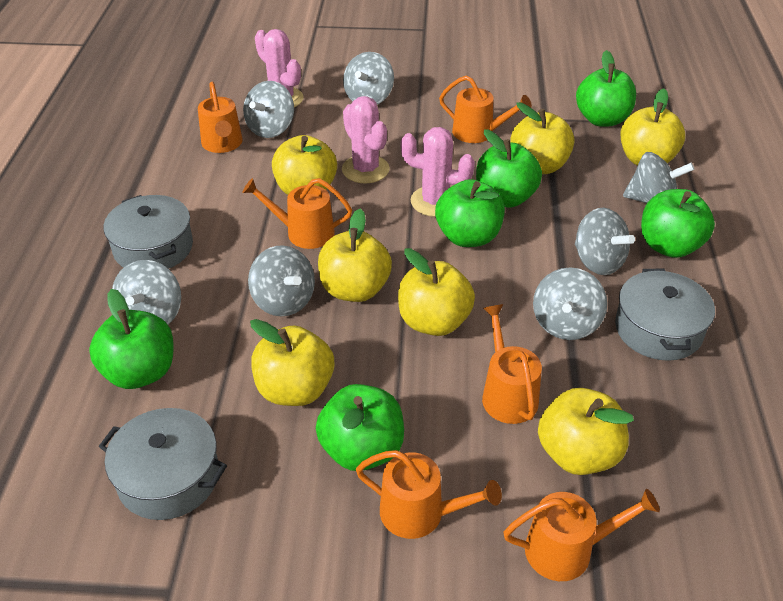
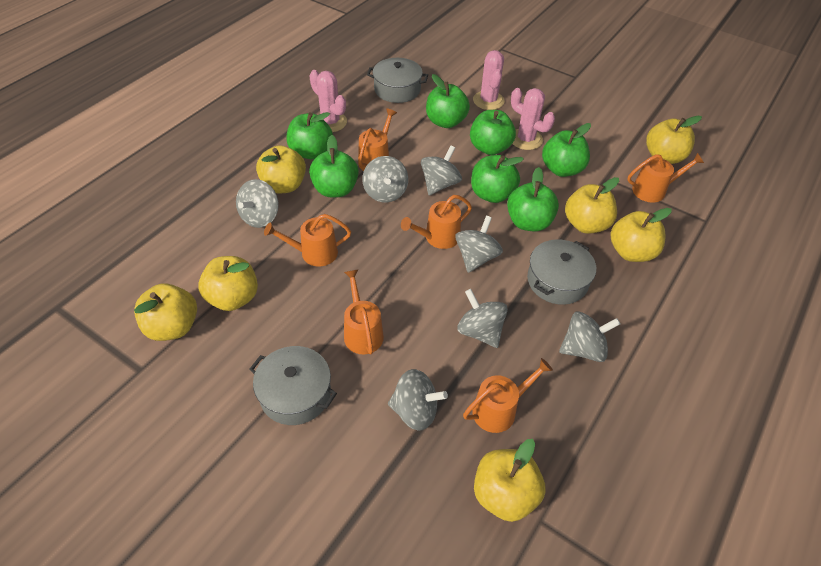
green apple: 6 -> 7

